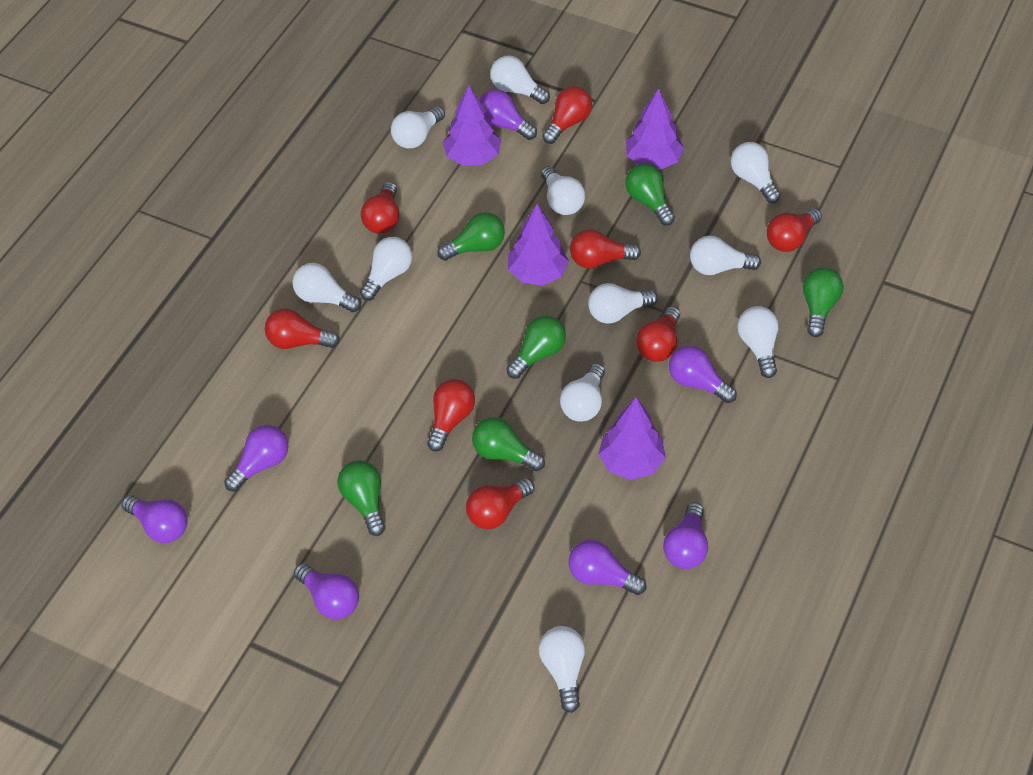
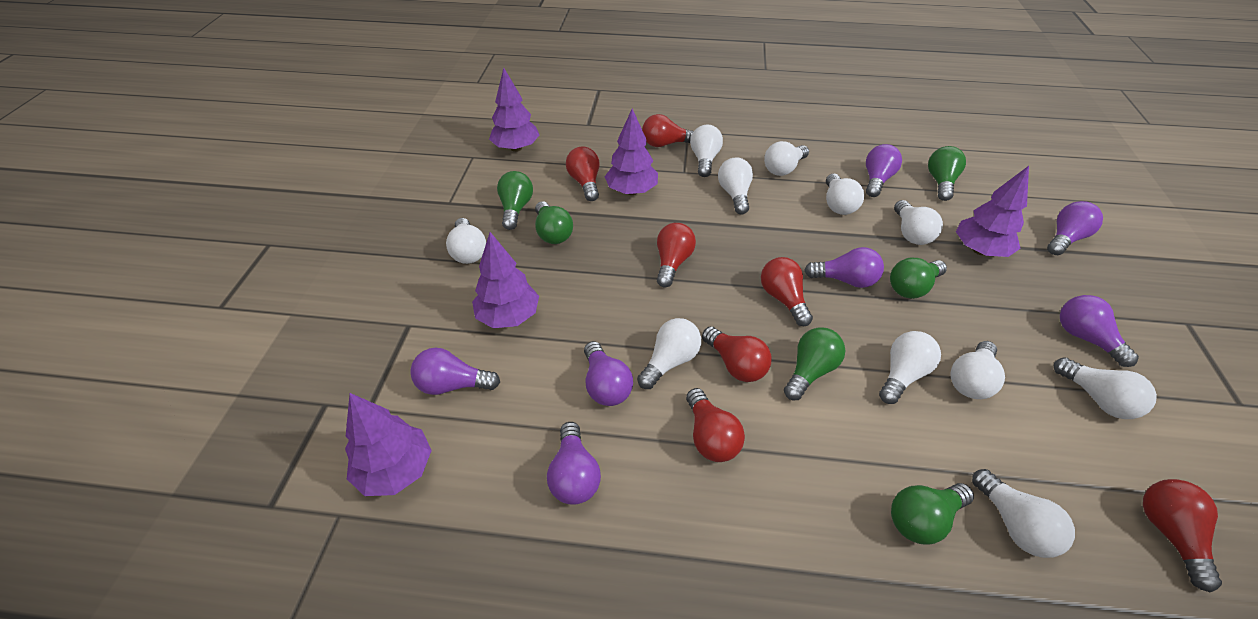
purple tree: 4 -> 5
red light bulb: 8 -> 7

